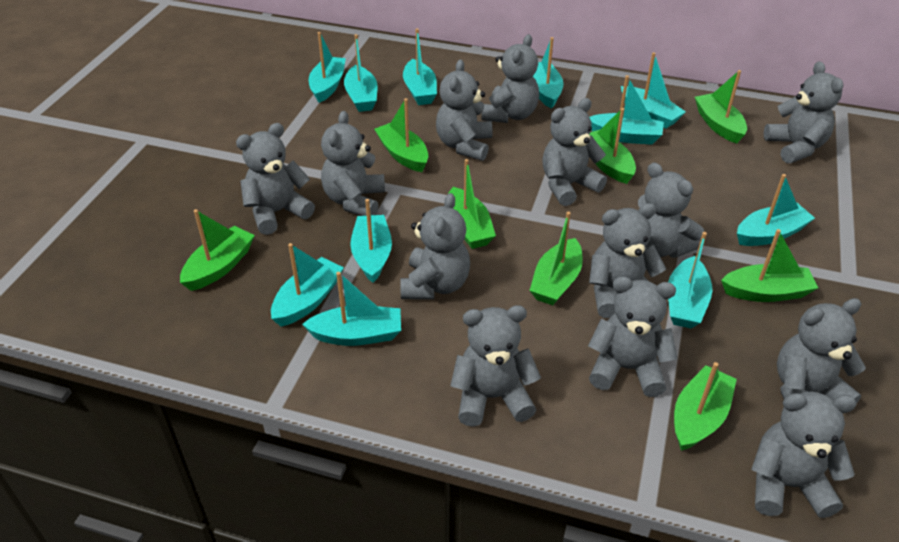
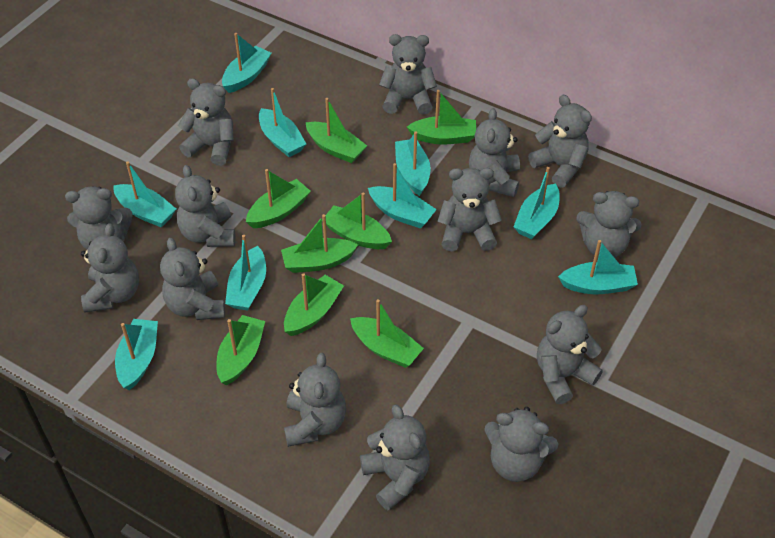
grey teddy bear: 13 -> 14
turquoise boat: 11 -> 9

